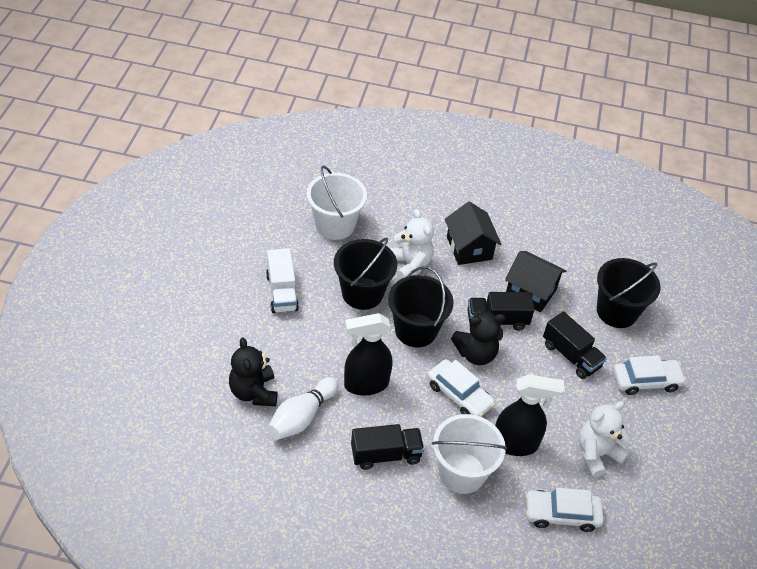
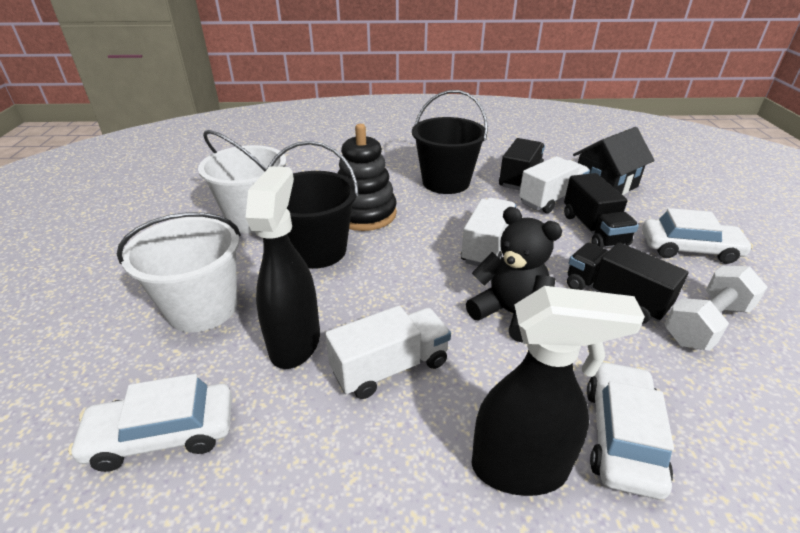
black bucket: 3 -> 2
black house: 2 -> 1
black stacking toy: 0 -> 1
black teddy bear: 2 -> 1
white bowling pin: 1 -> 0
white dumbbell: 0 -> 1
white teddy bear: 2 -> 0
white truck: 1 -> 3

